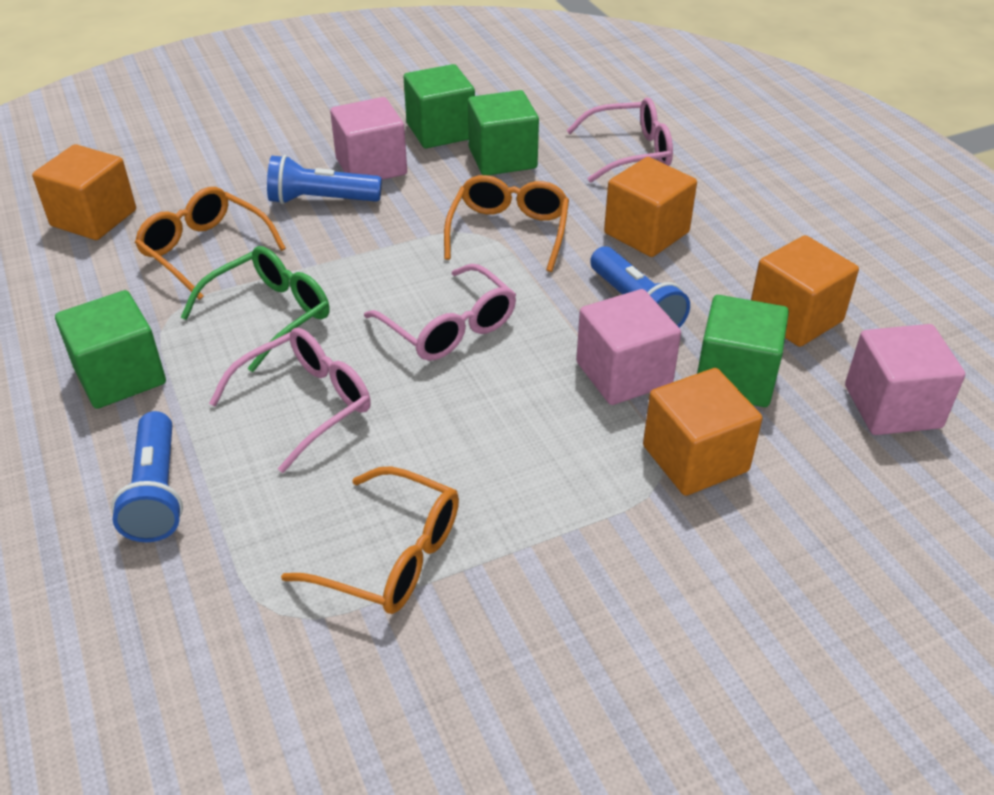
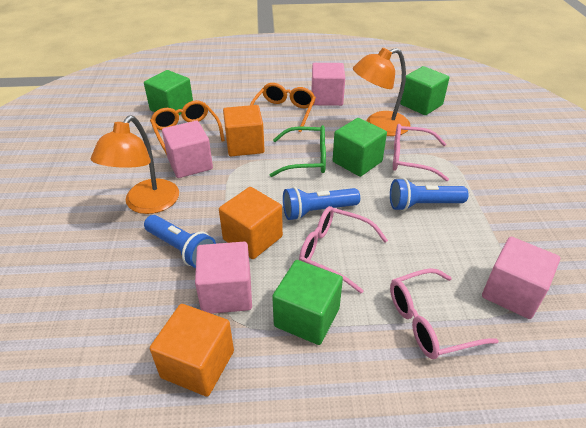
orange cube: 4 -> 3
orange glasses: 3 -> 2
orange lamp: 0 -> 2
pink cube: 3 -> 4

